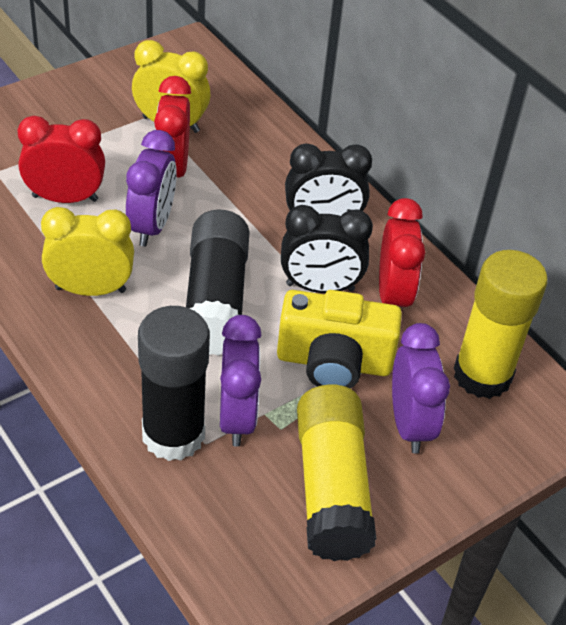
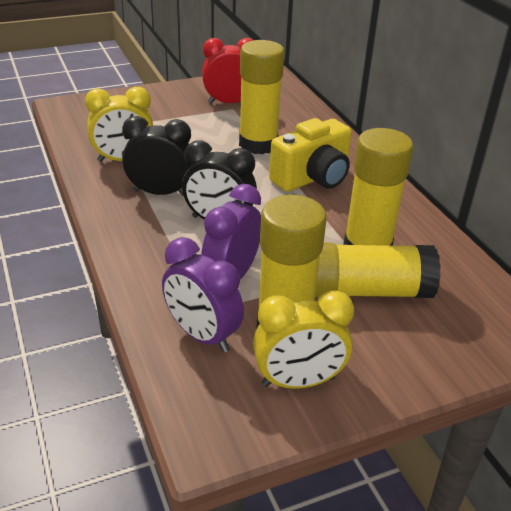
black glue stick: 2 -> 0
purple clock: 3 -> 2
red clock: 3 -> 1
yellow glue stick: 2 -> 4

